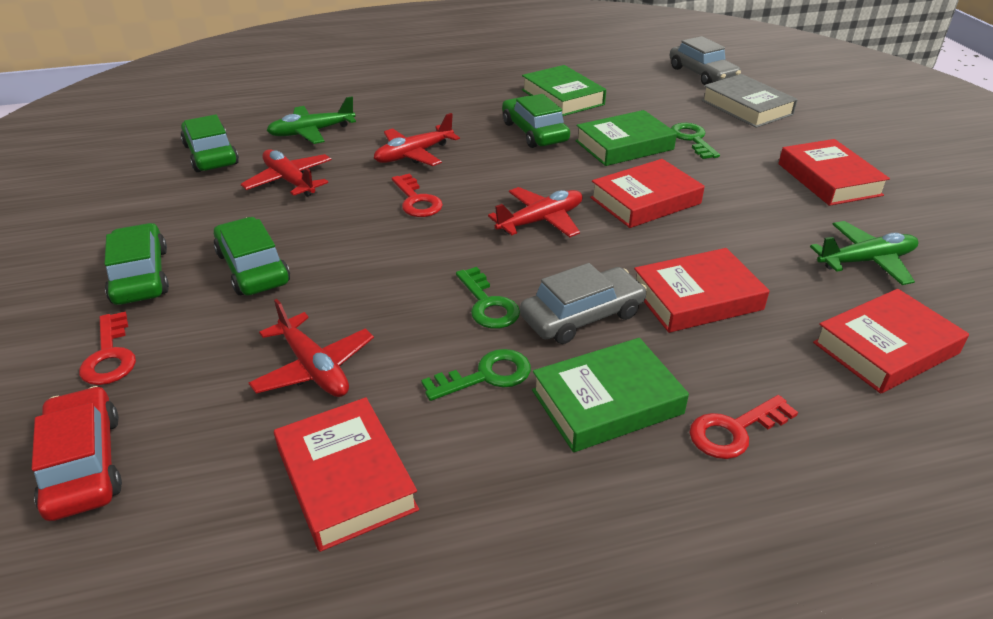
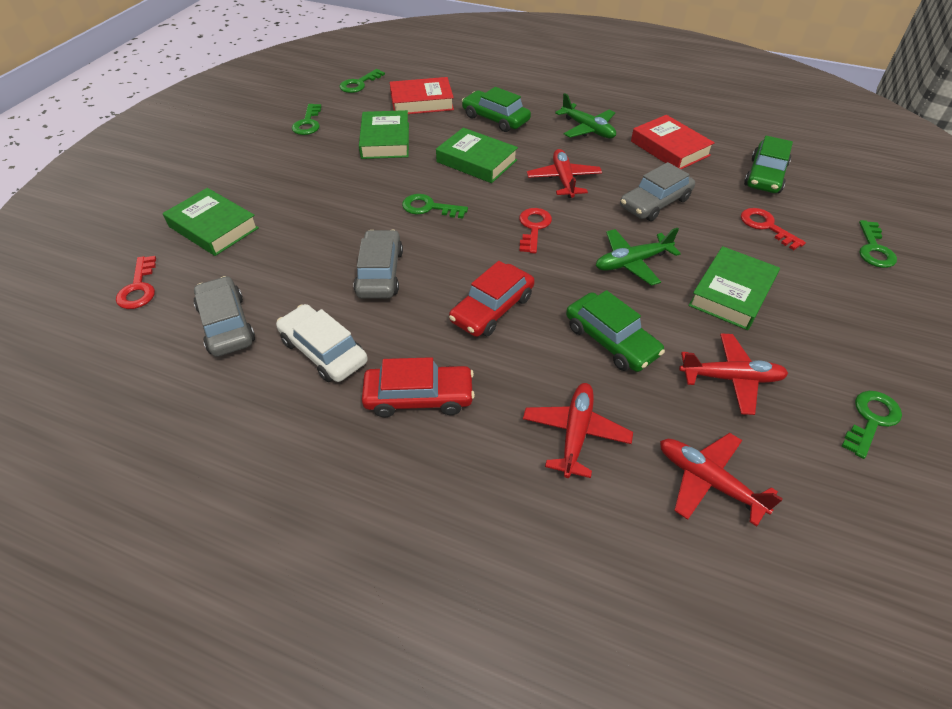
green book: 3 -> 4
green car: 4 -> 3
green key: 3 -> 5
grey book: 1 -> 0
grey car: 2 -> 3
red book: 5 -> 2
red car: 1 -> 2
white car: 0 -> 1

